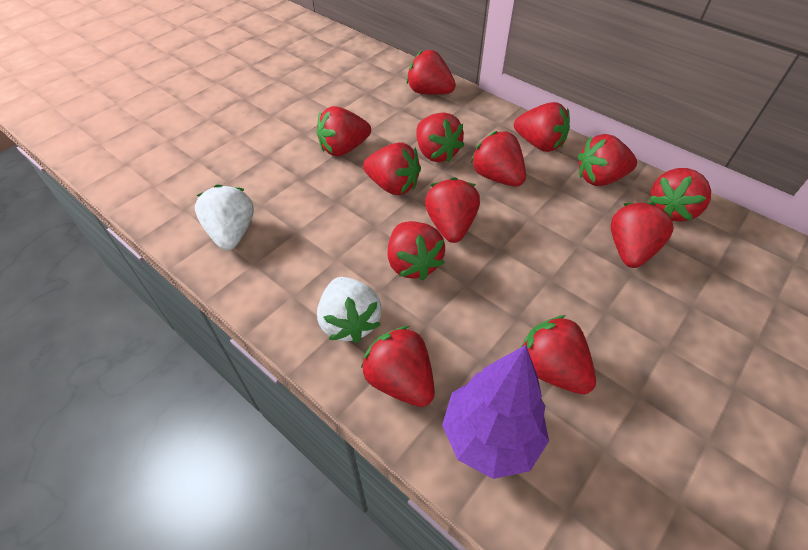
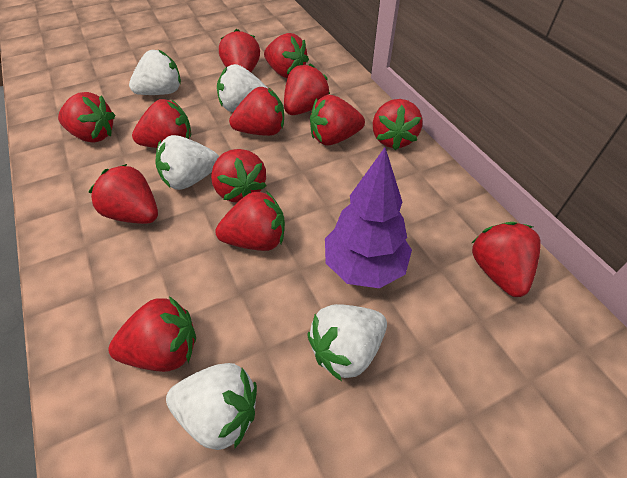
white strawberry: 2 -> 5

